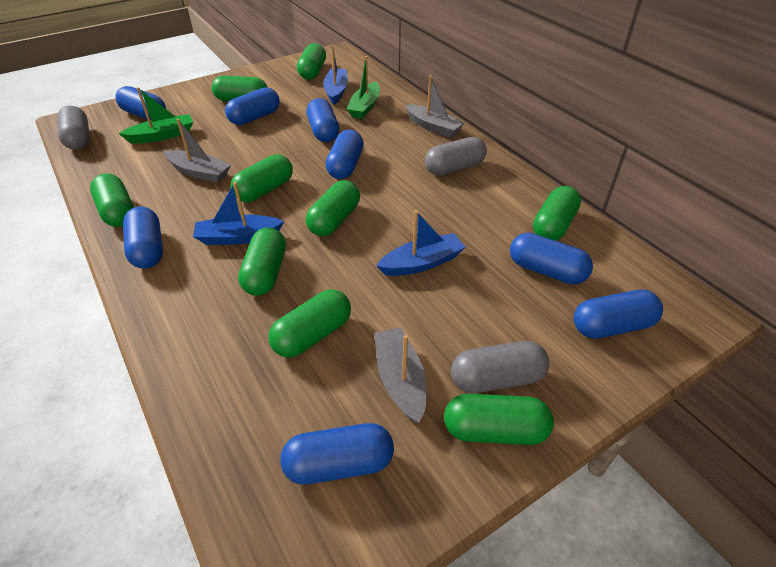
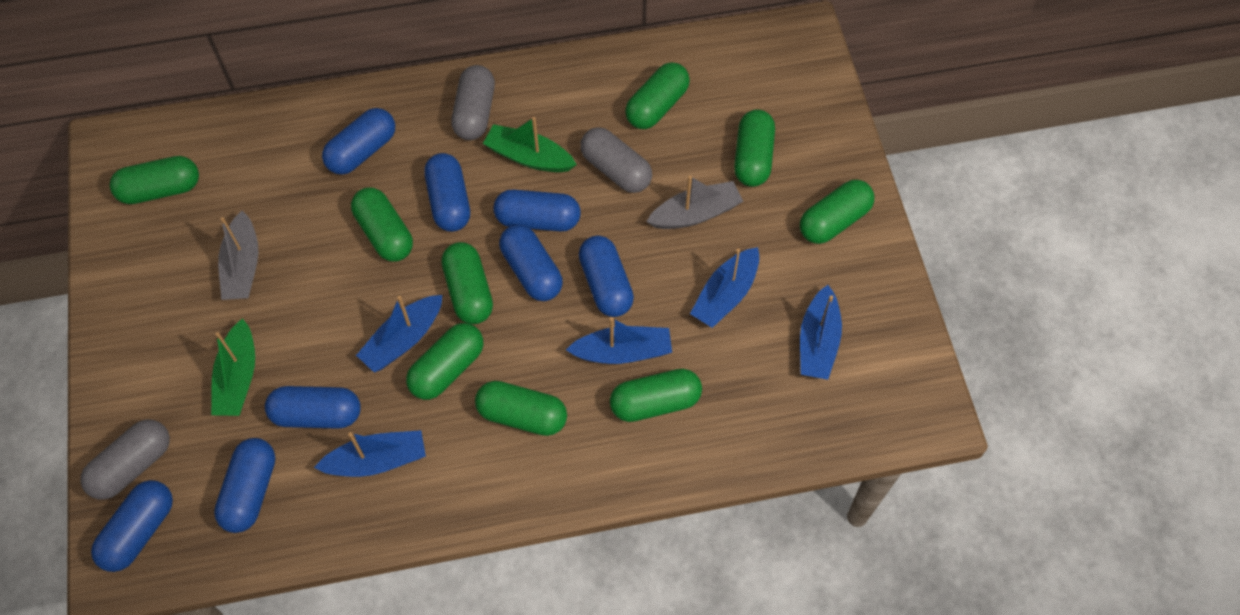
blue boat: 3 -> 5
grey boat: 3 -> 2

